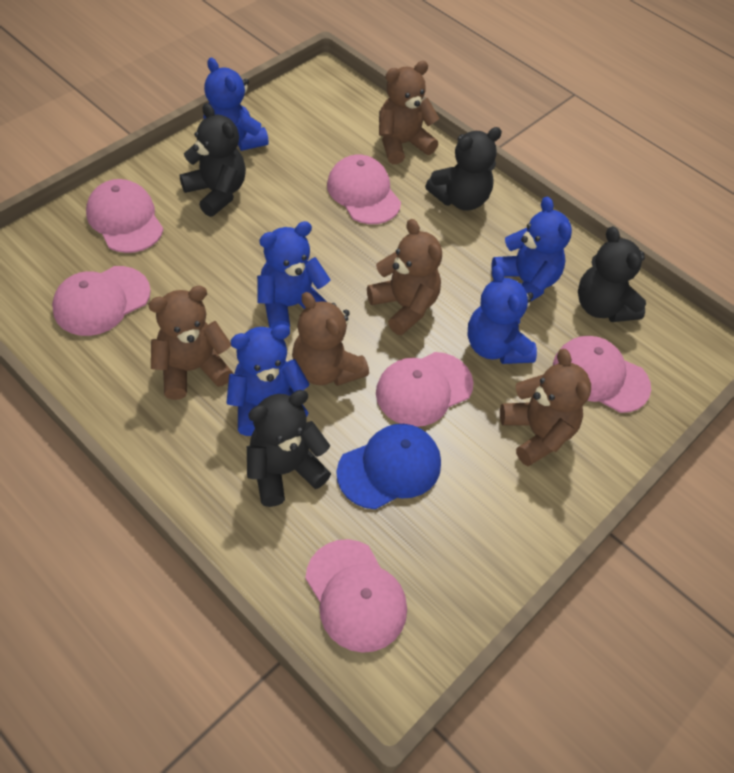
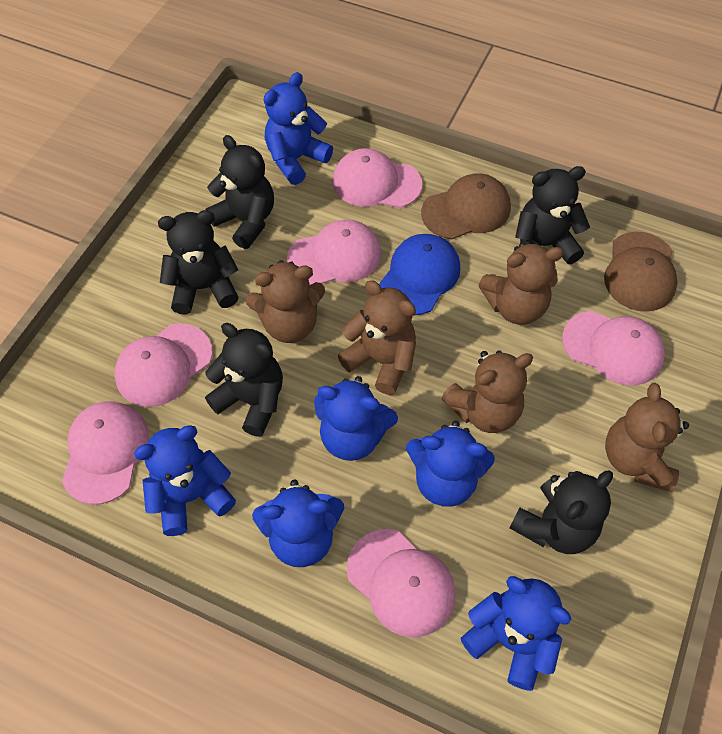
black teddy bear: 4 -> 5
blue teddy bear: 5 -> 6
brown cap: 0 -> 2

